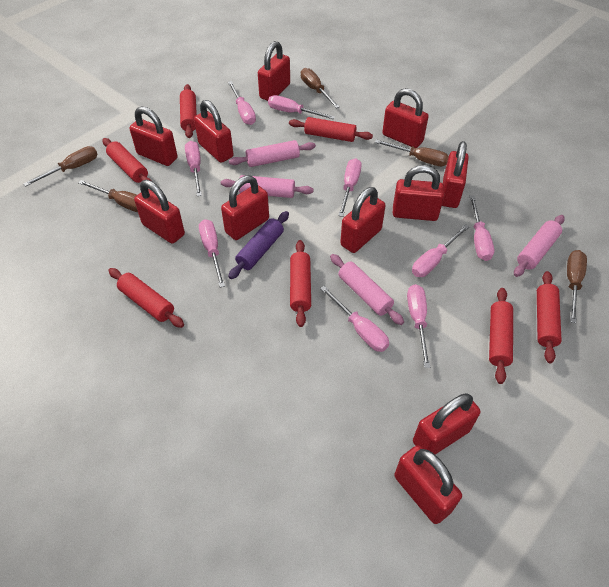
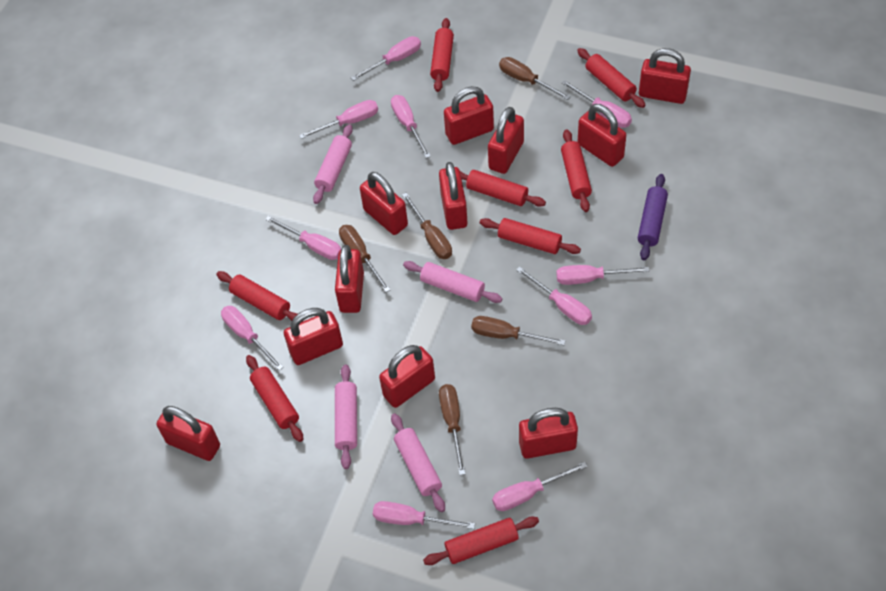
pink screwdriver: 9 -> 10
red rolling pin: 7 -> 8

